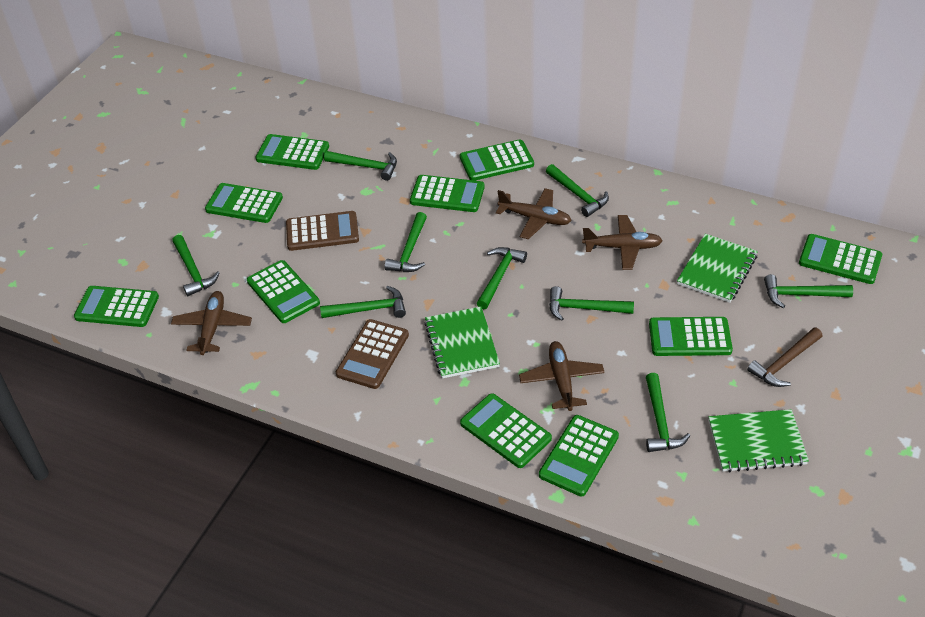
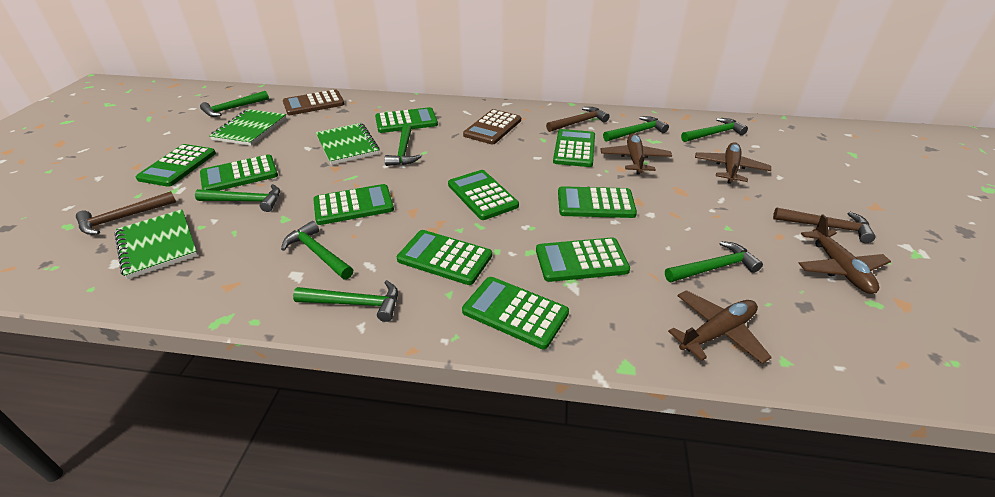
brown hammer: 1 -> 3
green hammer: 9 -> 8

